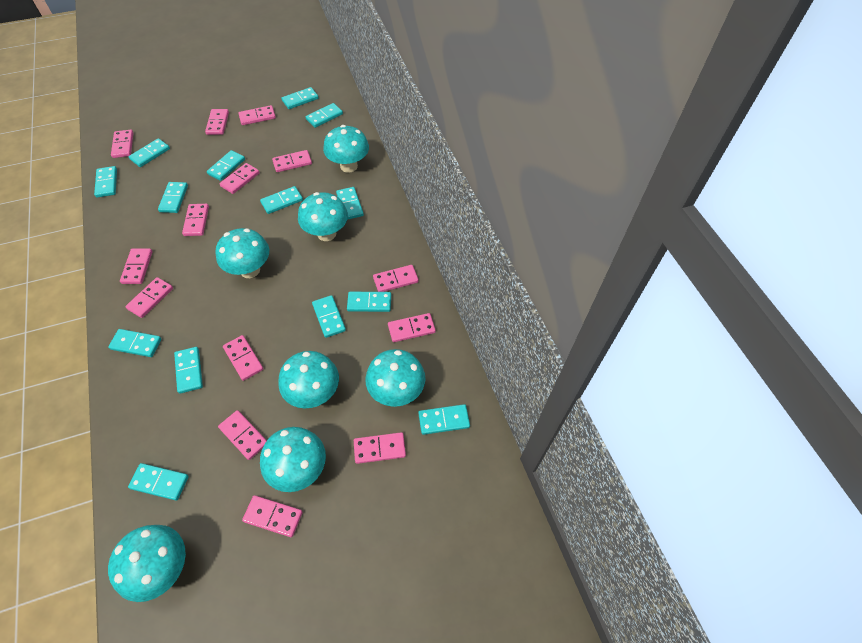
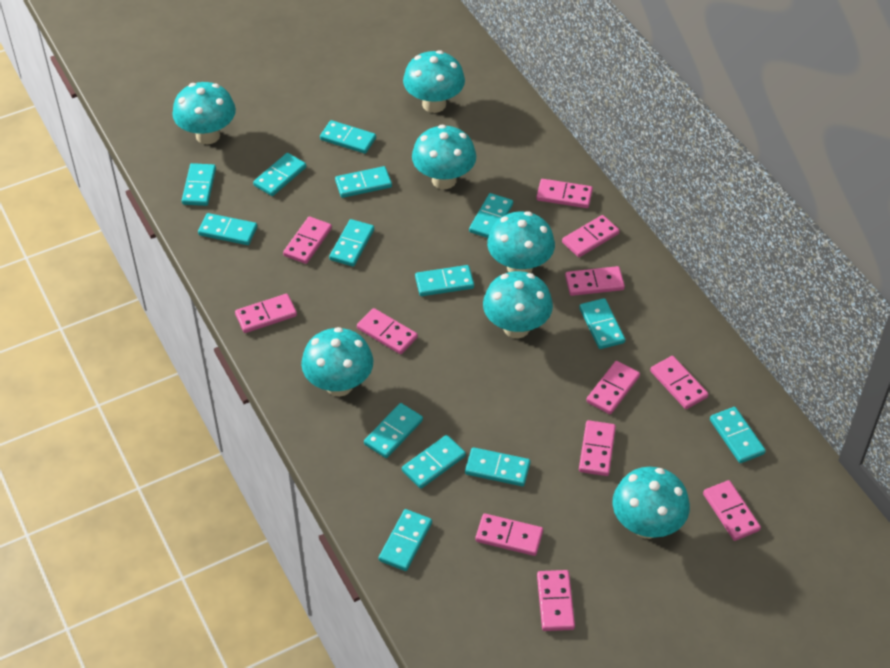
pink domino: 14 -> 12

